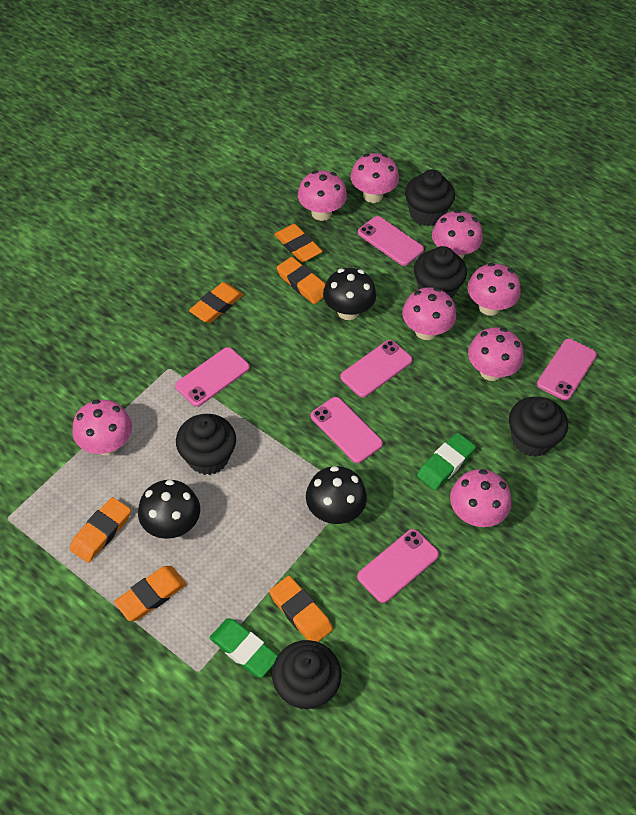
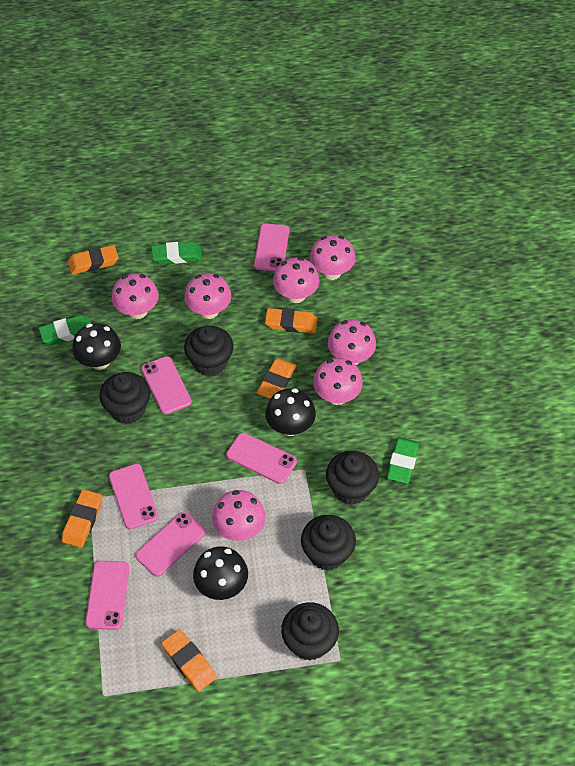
green eraser: 2 -> 3
orange eraser: 6 -> 5
pink mushroom: 8 -> 7

